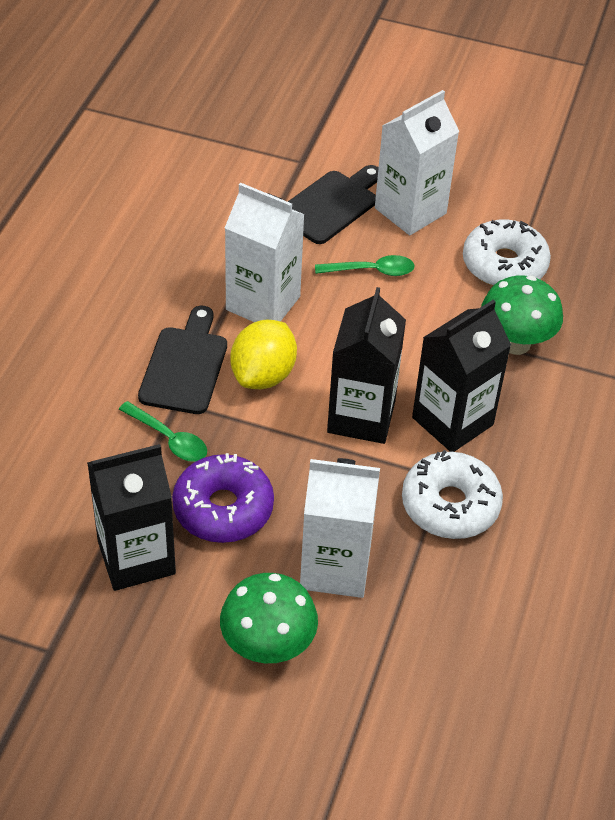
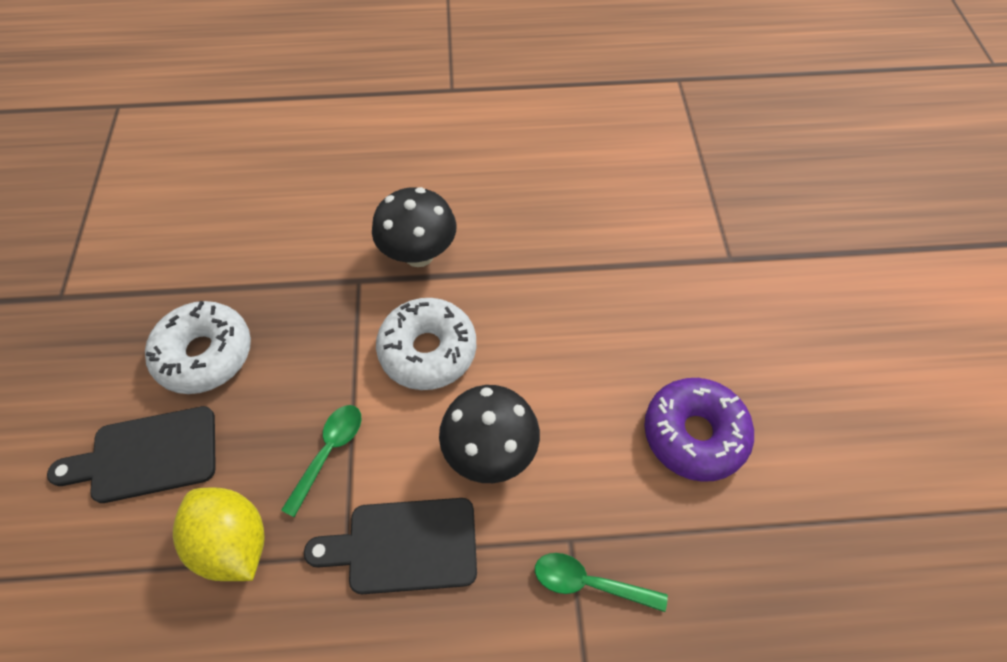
black carton: 3 -> 0
black mushroom: 0 -> 2
green mushroom: 2 -> 0
white carton: 3 -> 0

